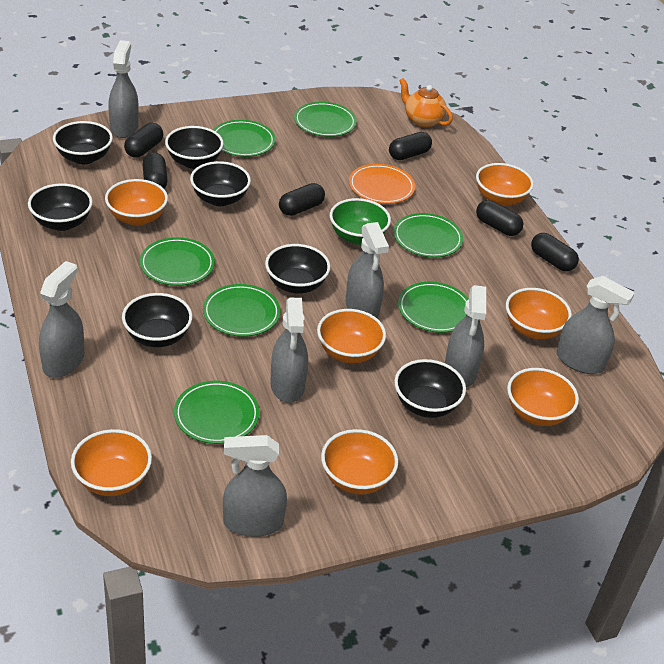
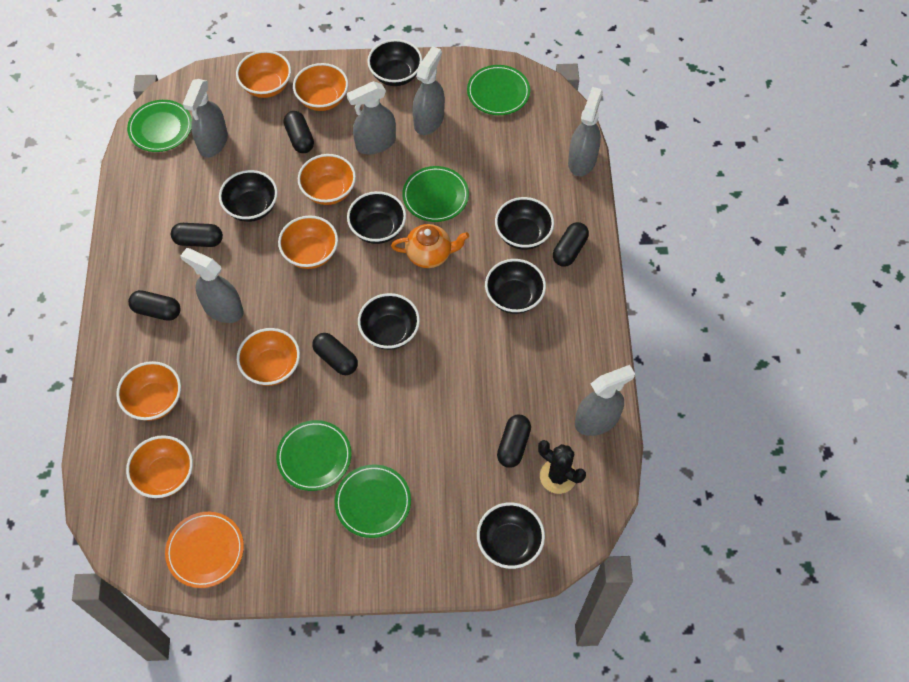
black cactus: 0 -> 1
green bowl: 1 -> 0
green plate: 7 -> 5
grey spray bottle: 7 -> 6

